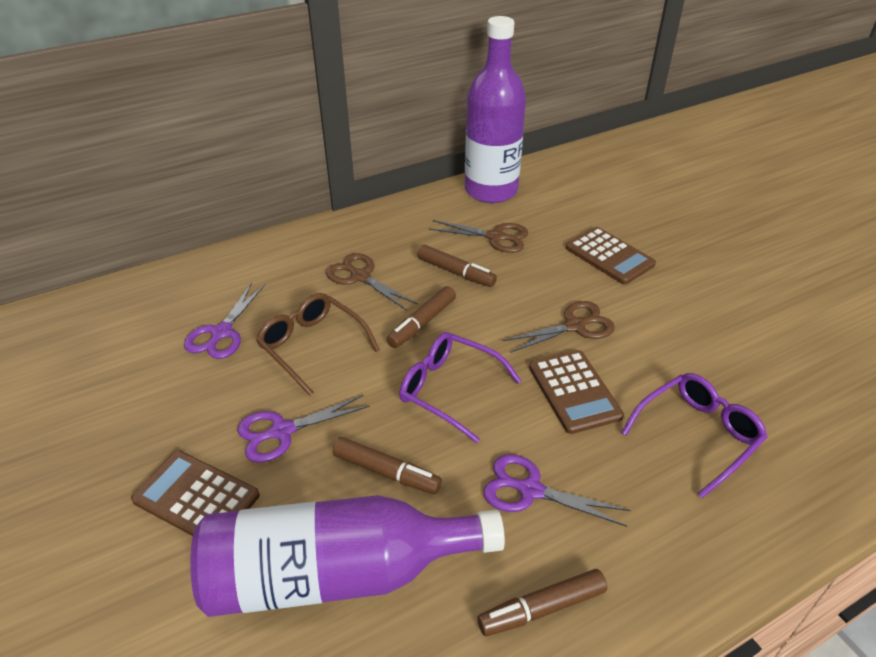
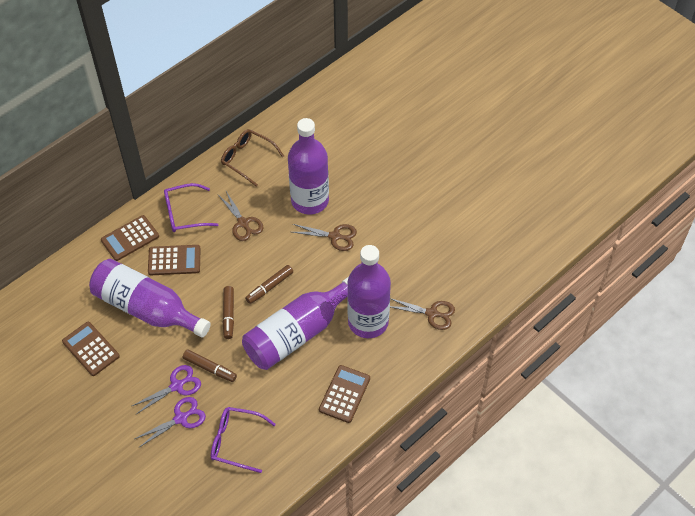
brown calculator: 3 -> 4
brown marker: 4 -> 3
purple bottle: 2 -> 4
purple scissors: 3 -> 2

